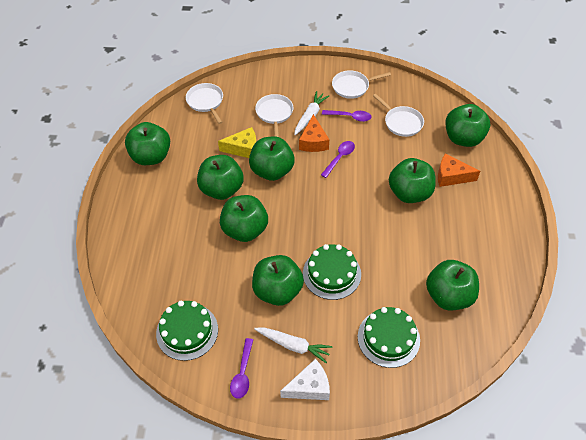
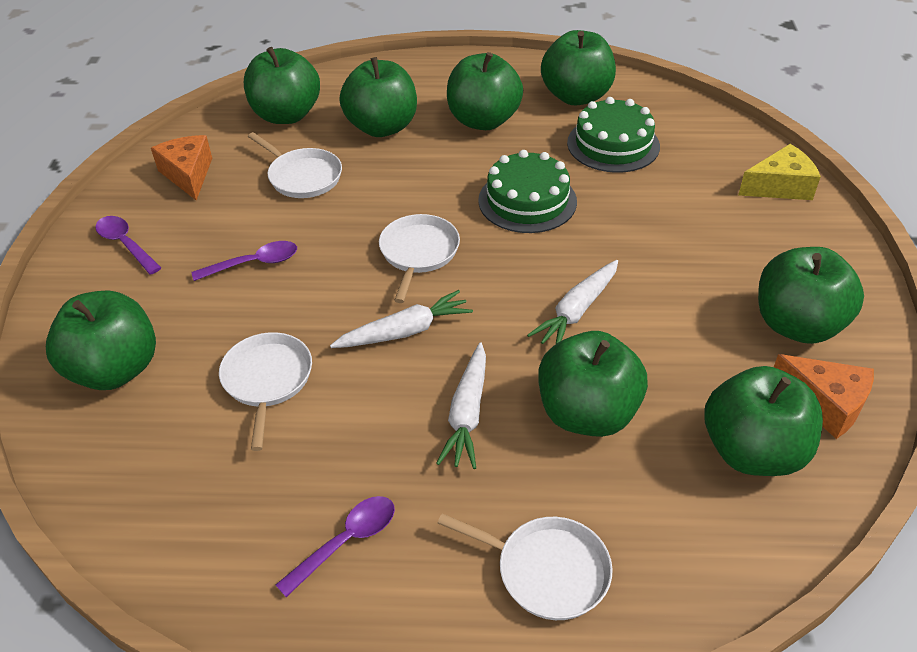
green cake: 3 -> 2
white carrot: 2 -> 3
white cheese: 1 -> 0

